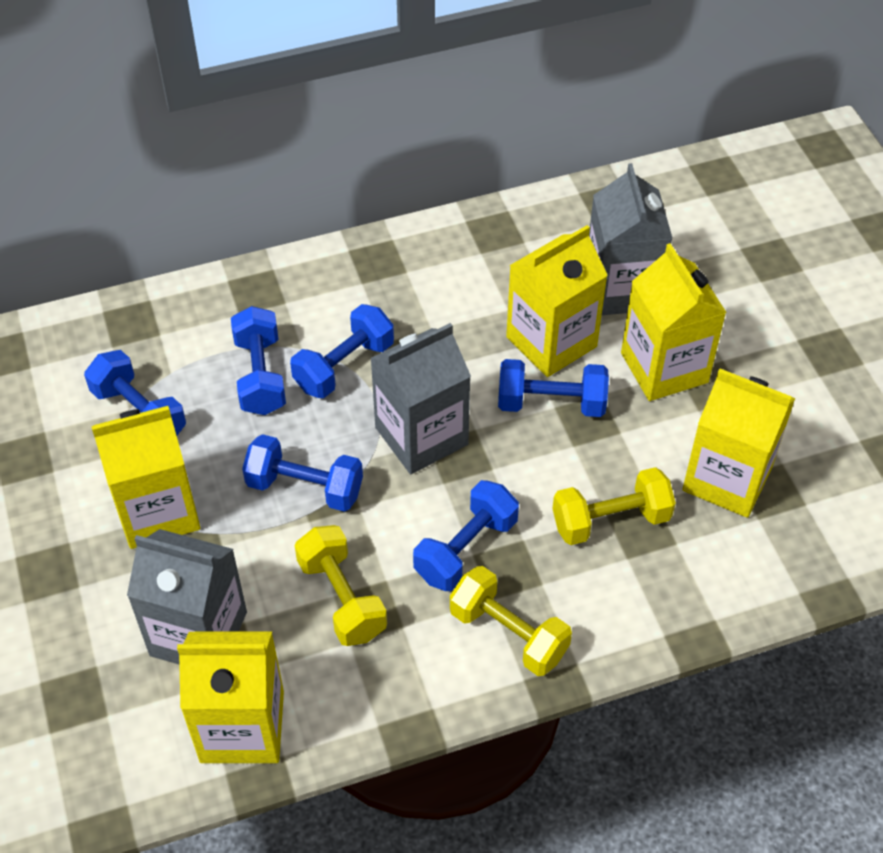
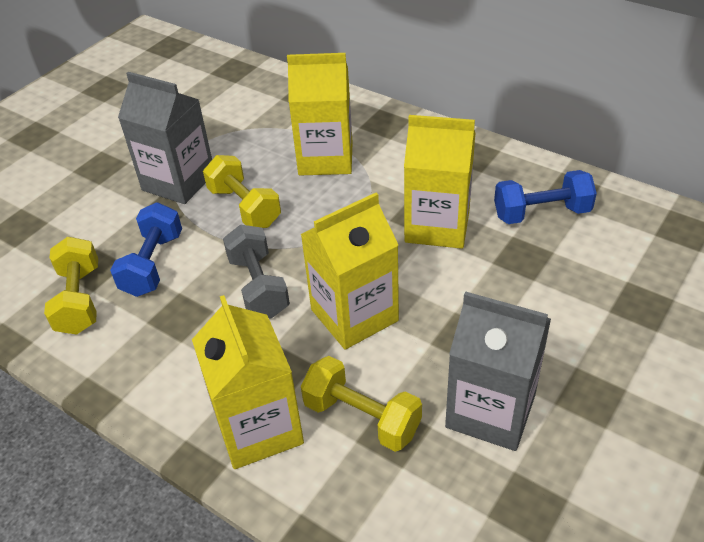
blue dumbbell: 6 -> 2
grey carton: 3 -> 2
grey dumbbell: 0 -> 1
yellow carton: 5 -> 4

